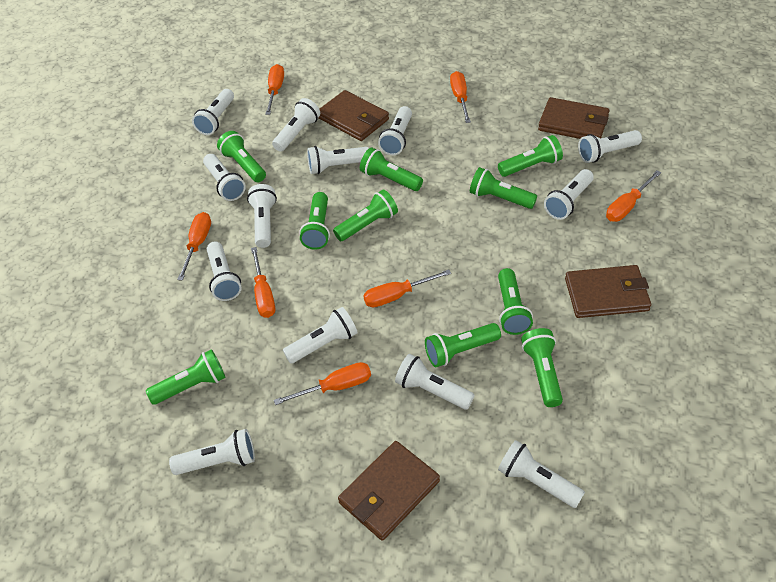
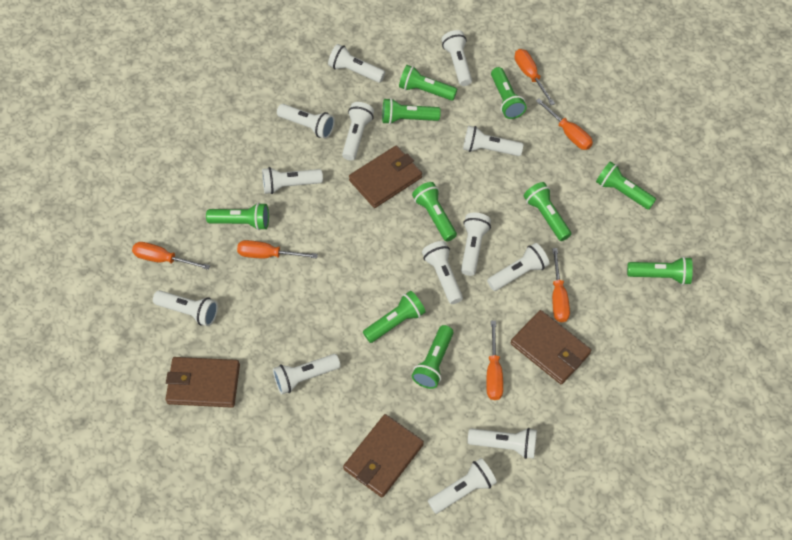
orange screwdriver: 7 -> 6

